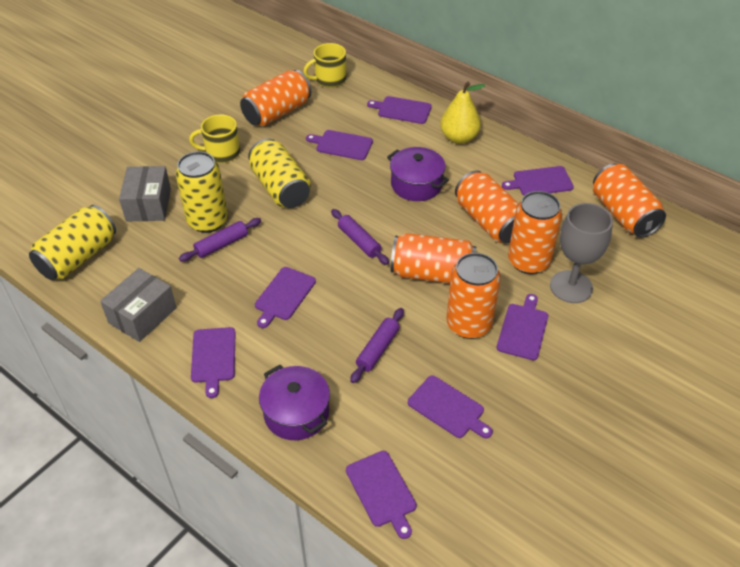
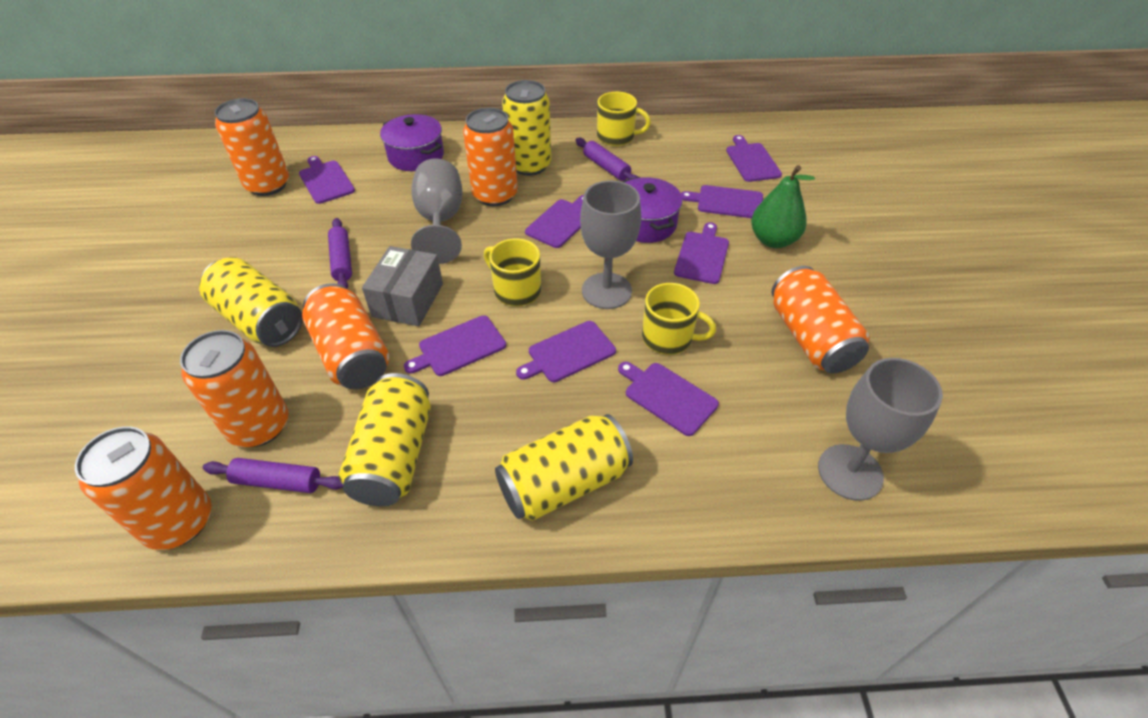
green pear: 0 -> 1
grey box: 2 -> 1
grey goblet: 1 -> 3
yellow can: 3 -> 4
yellow mug: 2 -> 3
yellow pear: 1 -> 0

